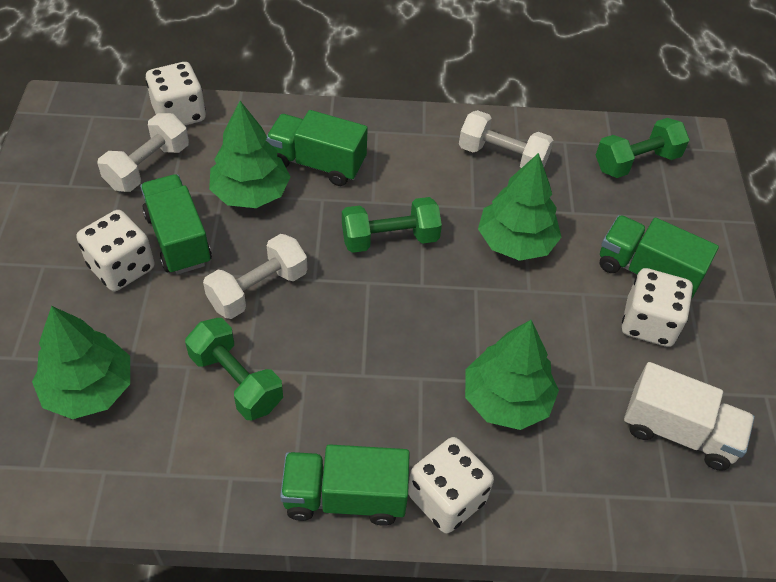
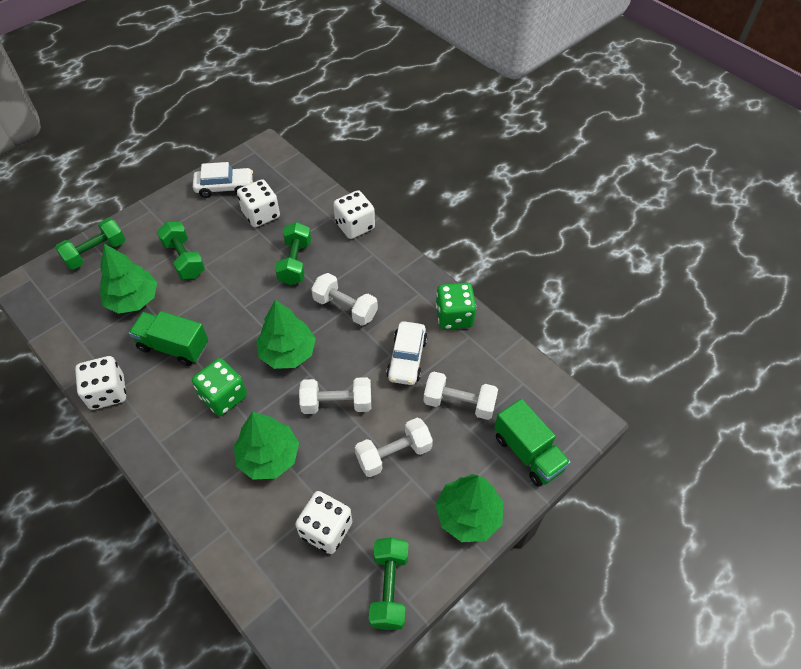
green dice: 0 -> 2
green dumbbell: 3 -> 4
green truck: 4 -> 2
white car: 0 -> 2
white dumbbell: 3 -> 4
white truck: 1 -> 0

